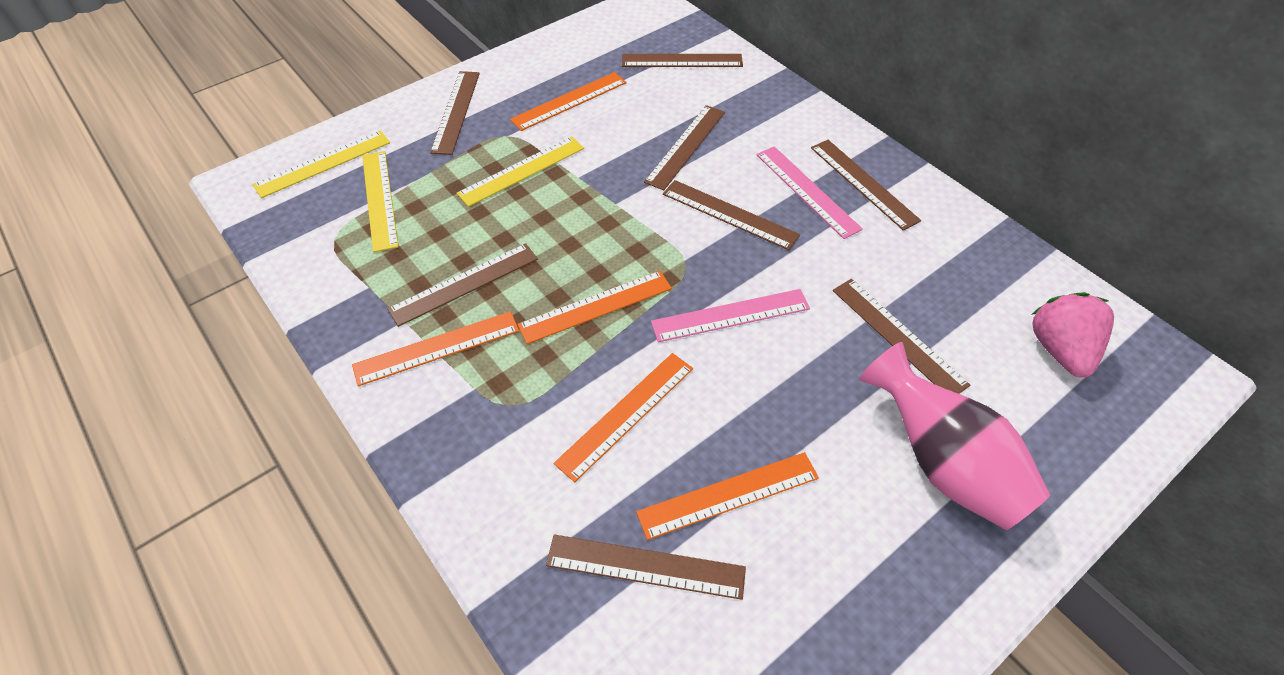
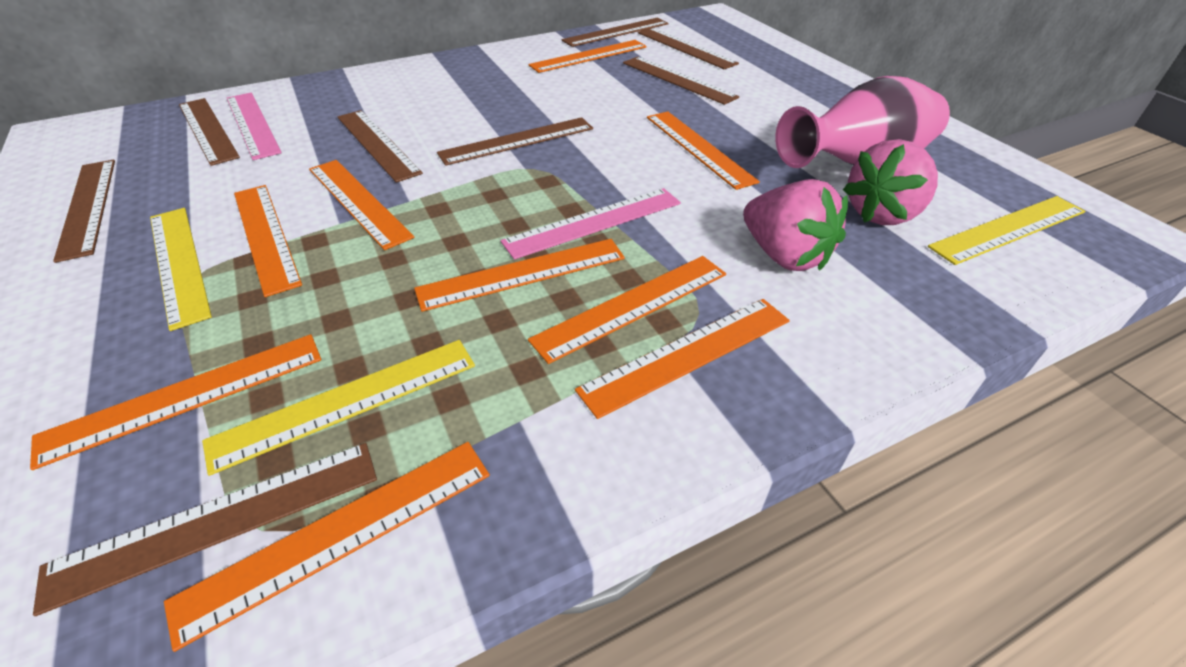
orange ruler: 5 -> 9
pink strawberry: 1 -> 2

